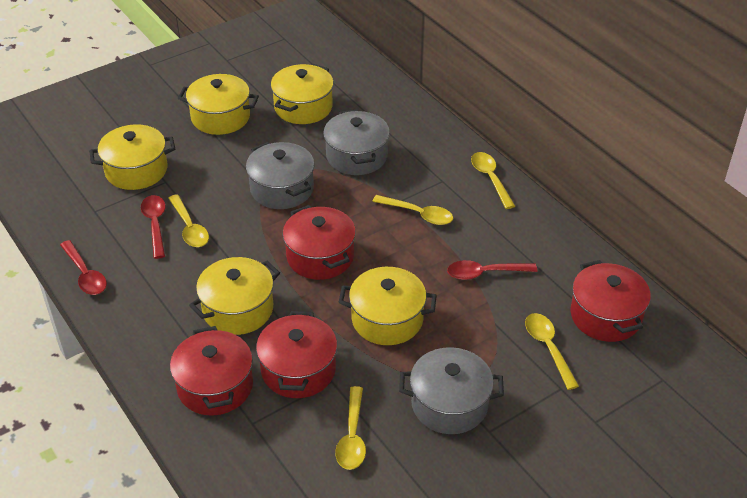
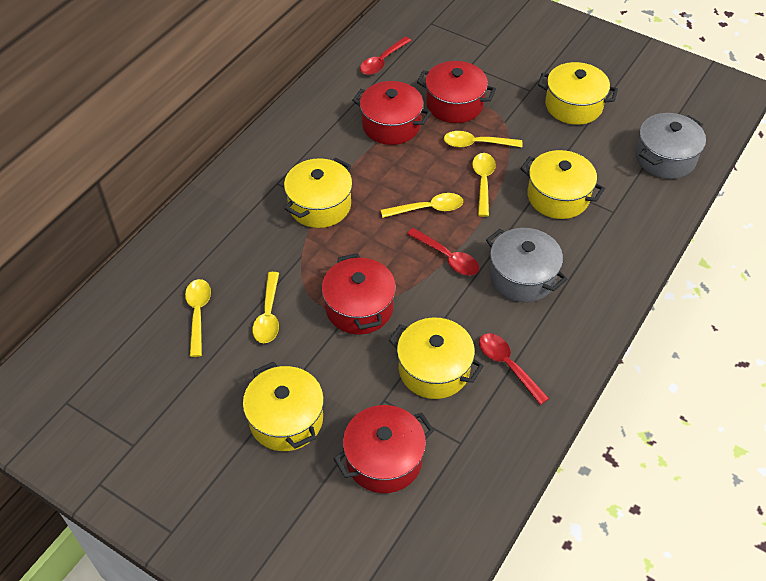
grey pot: 3 -> 2

